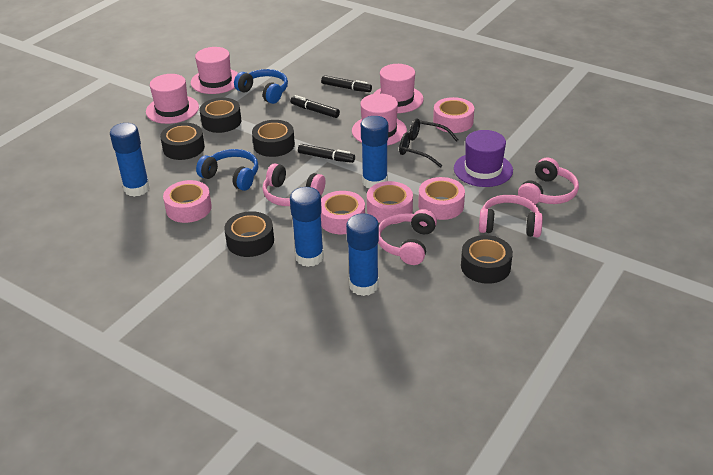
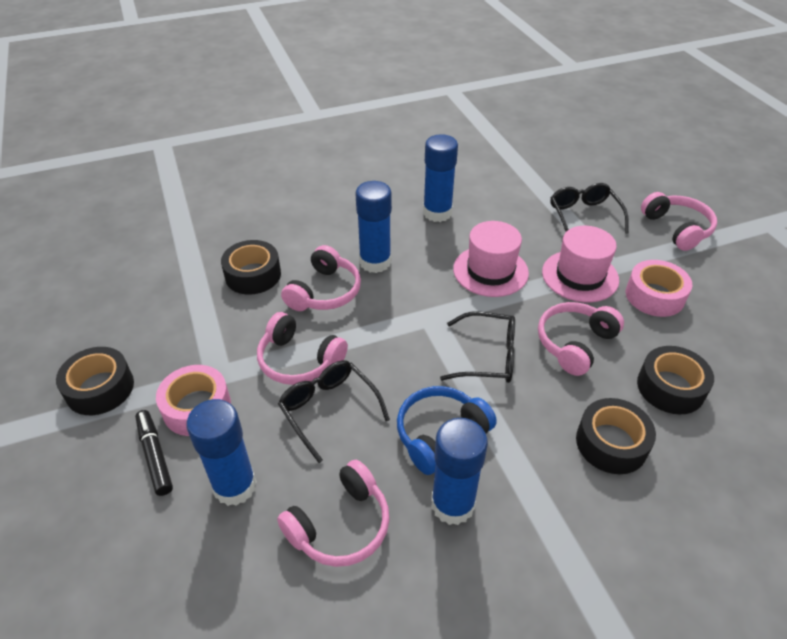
black glasses: 1 -> 3
black marker: 3 -> 1
black tape: 5 -> 4
blue headphones: 2 -> 1
pink hat: 4 -> 2
pink headphones: 4 -> 5
pink tape: 5 -> 2
purple hat: 1 -> 0

